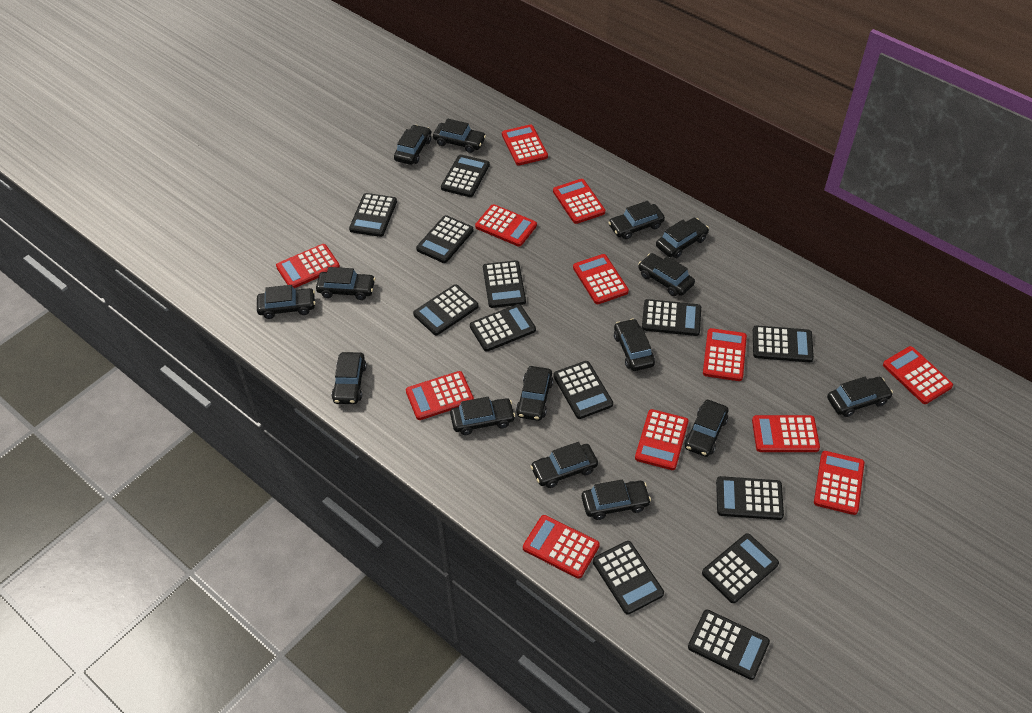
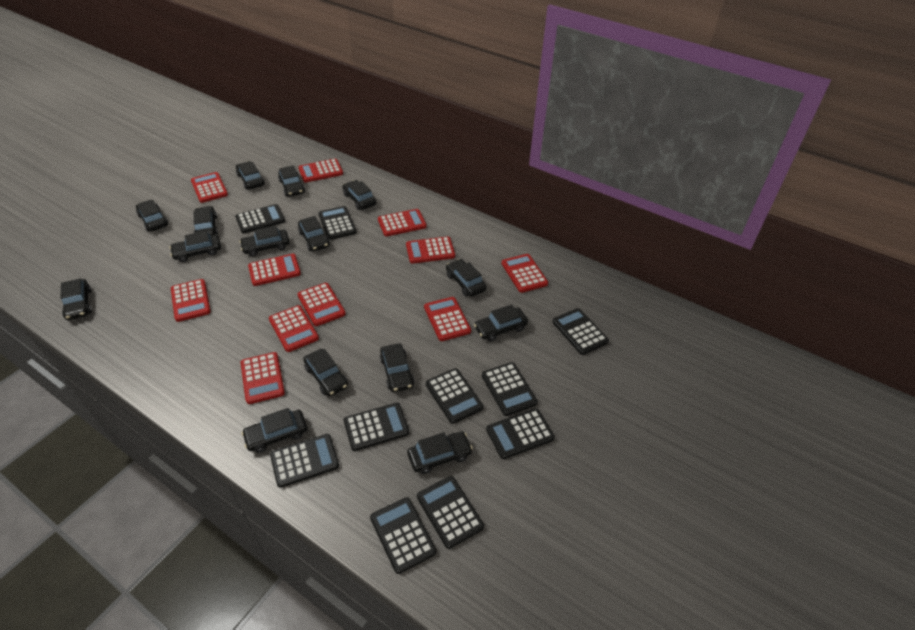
black calculator: 13 -> 10
red calculator: 12 -> 11

